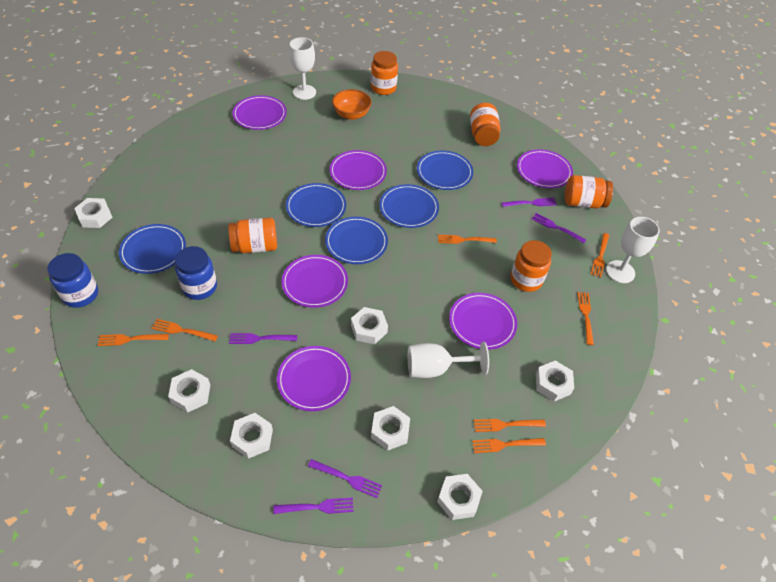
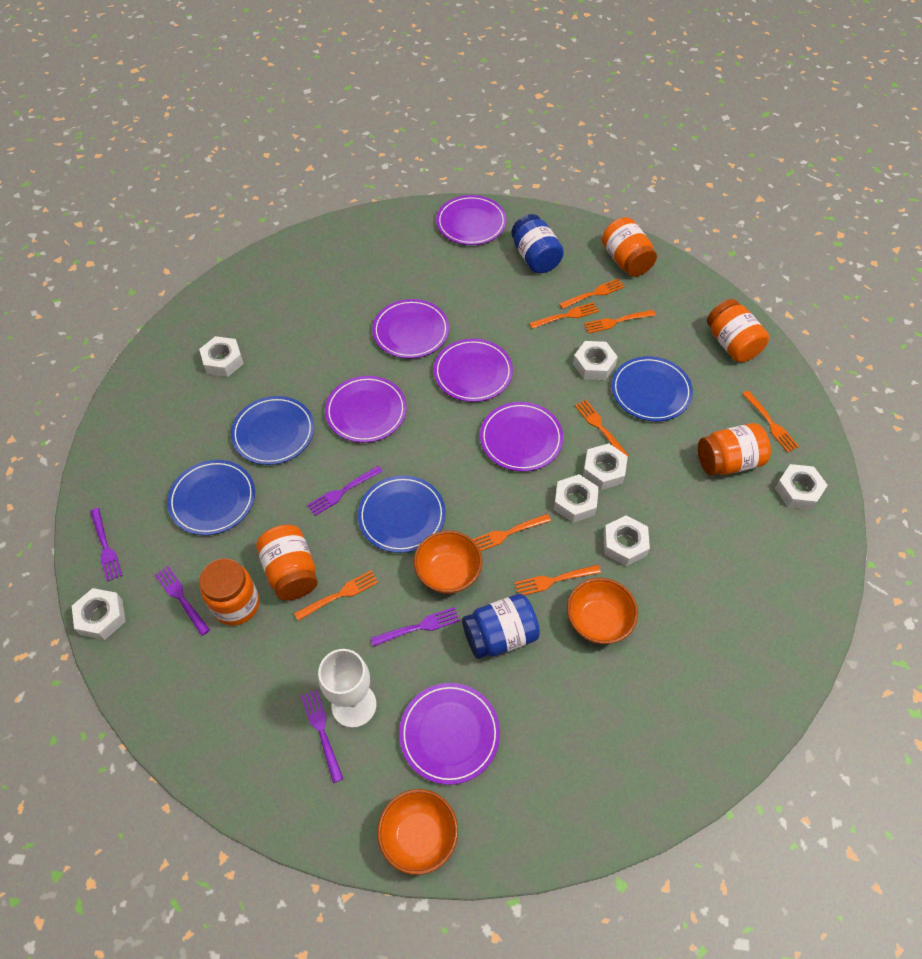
blue plate: 5 -> 4
orange bowl: 1 -> 3
orange fork: 7 -> 8
white goblet: 3 -> 1

